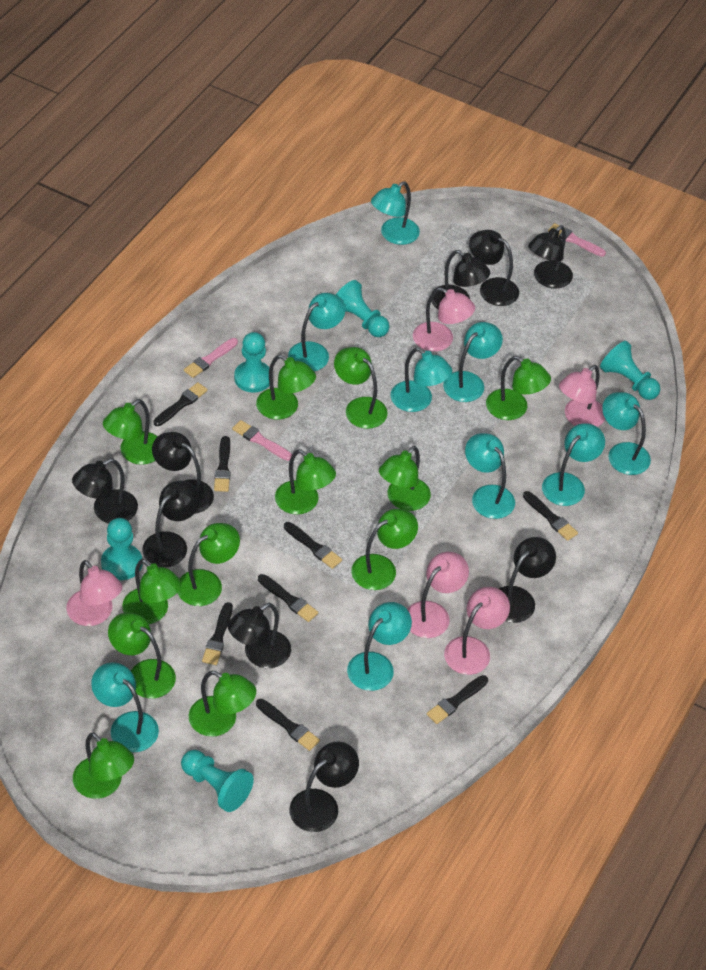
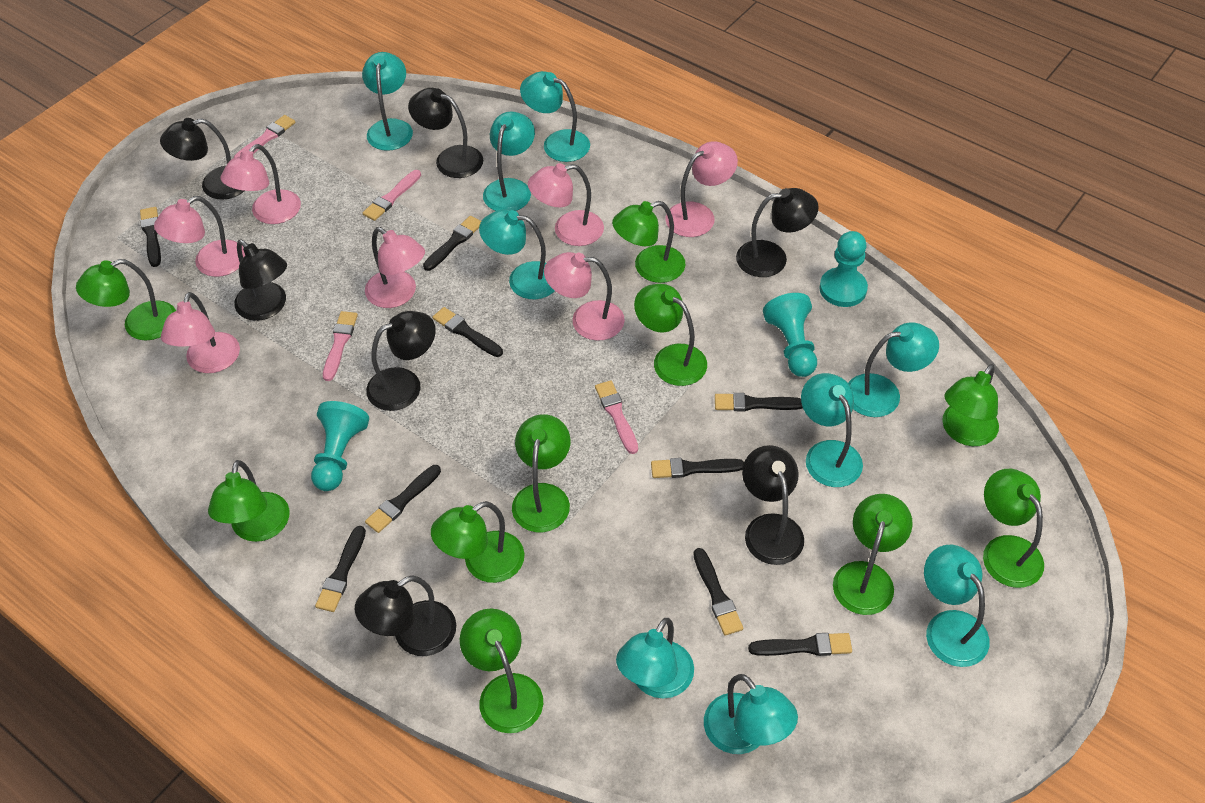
black brush: 8 -> 9
black lamp: 9 -> 7
green lamp: 12 -> 10
pink brush: 3 -> 4
pink lamp: 5 -> 7
turquoise pawn: 5 -> 3

